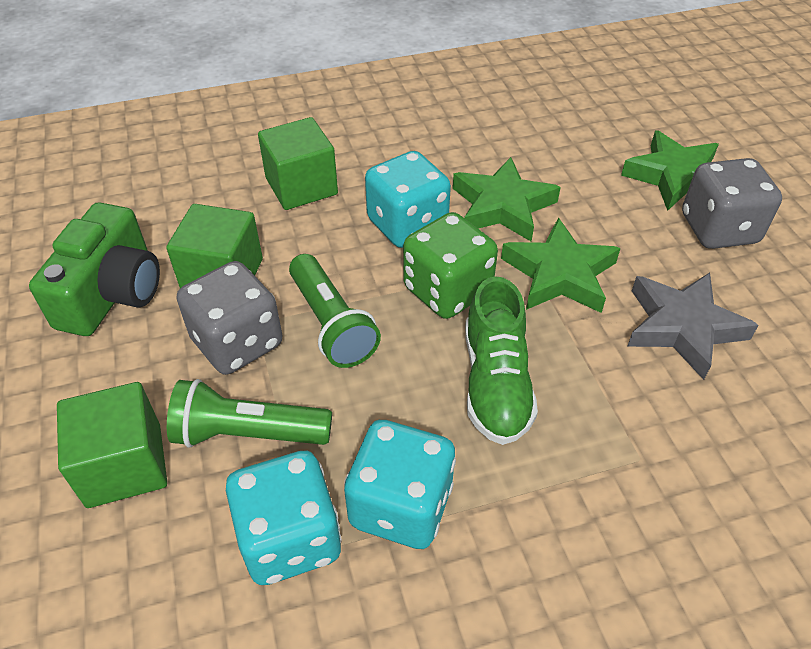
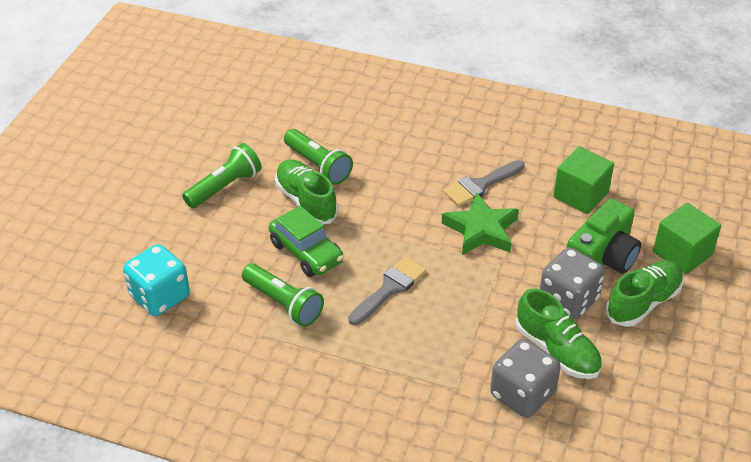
green car: 0 -> 1
green cube: 3 -> 2
green dice: 1 -> 0
green flashlight: 2 -> 3
green shoe: 1 -> 3
green star: 3 -> 1
grey brush: 0 -> 2
grey star: 1 -> 0
turquoise dice: 3 -> 1

